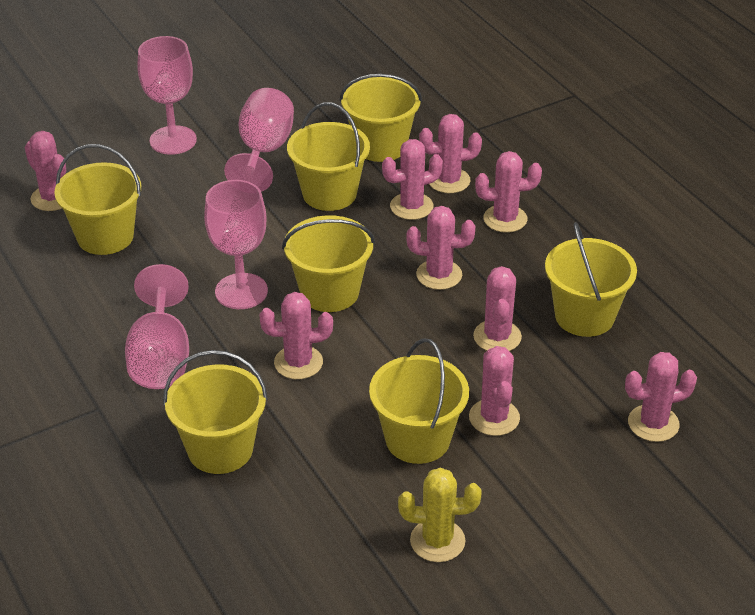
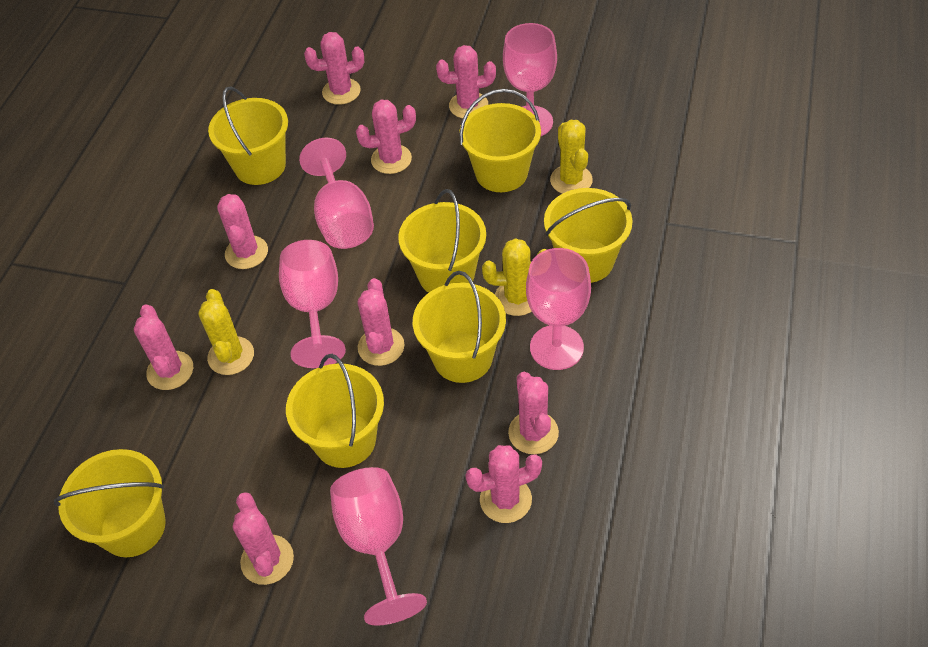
pink goblet: 4 -> 5
yellow cactus: 1 -> 3

